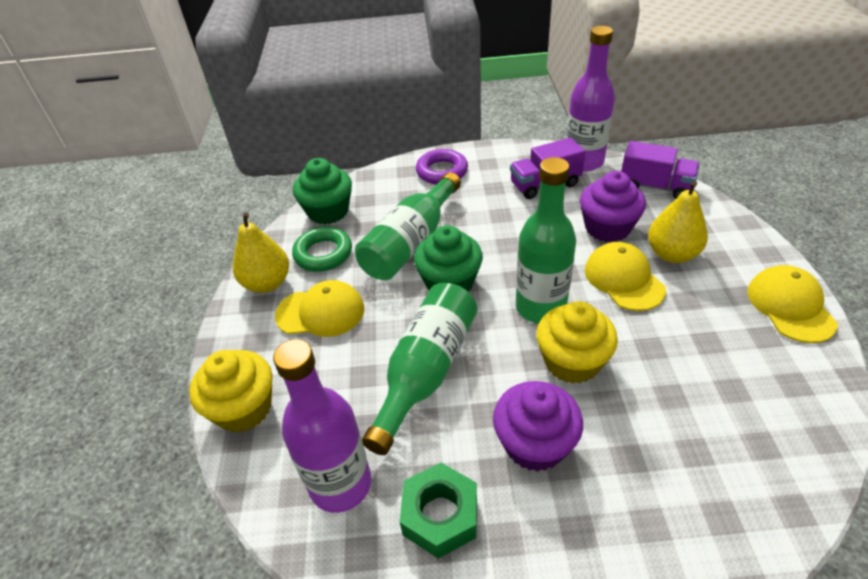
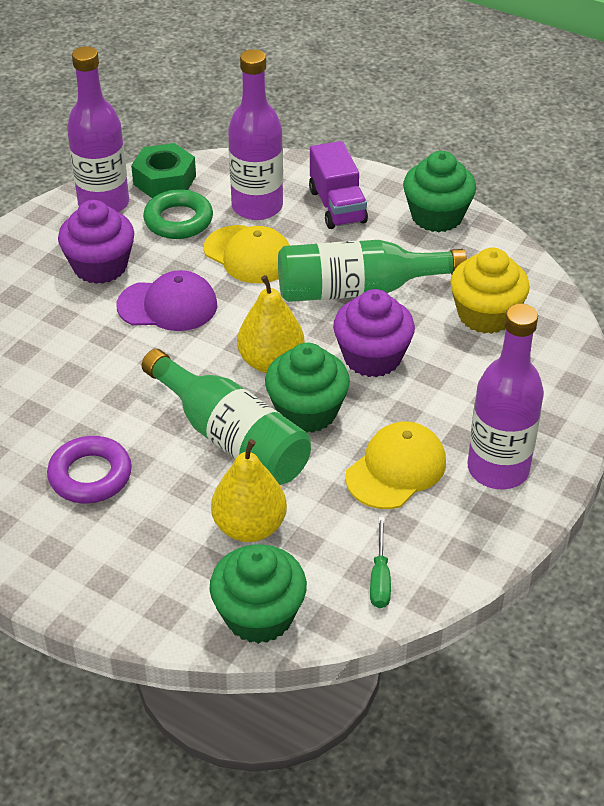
green bottle: 3 -> 2
green cupcake: 2 -> 3
green screwdriver: 0 -> 1
purple bottle: 2 -> 3
purple cap: 0 -> 1
purple truck: 2 -> 1
yellow cap: 3 -> 2
yellow cupcake: 2 -> 1

